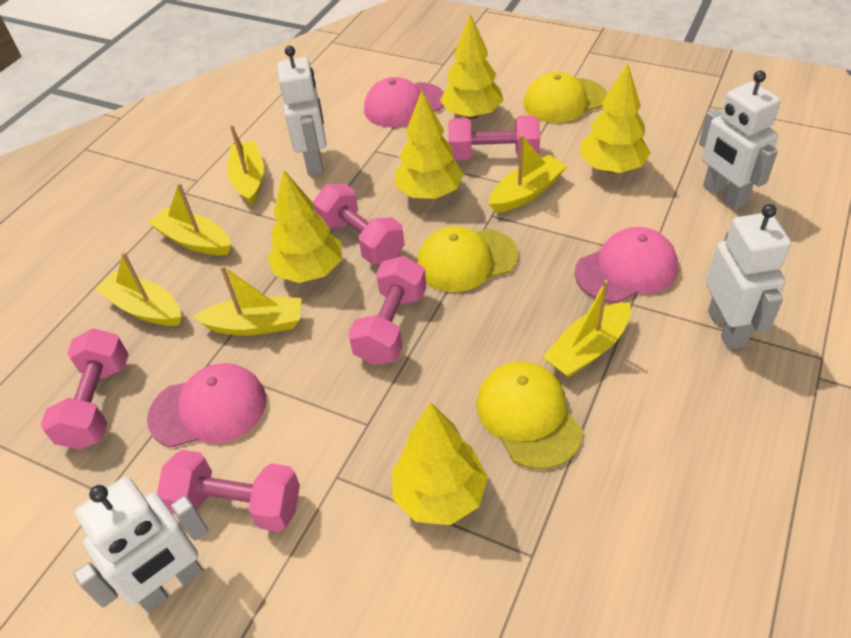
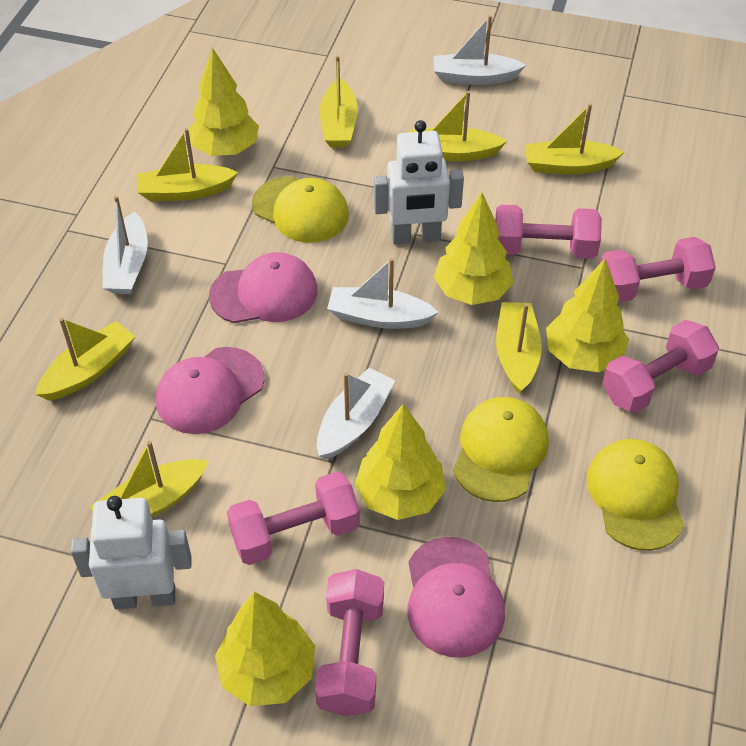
white boat: 0 -> 4
white robot: 4 -> 2
yellow boat: 6 -> 7

